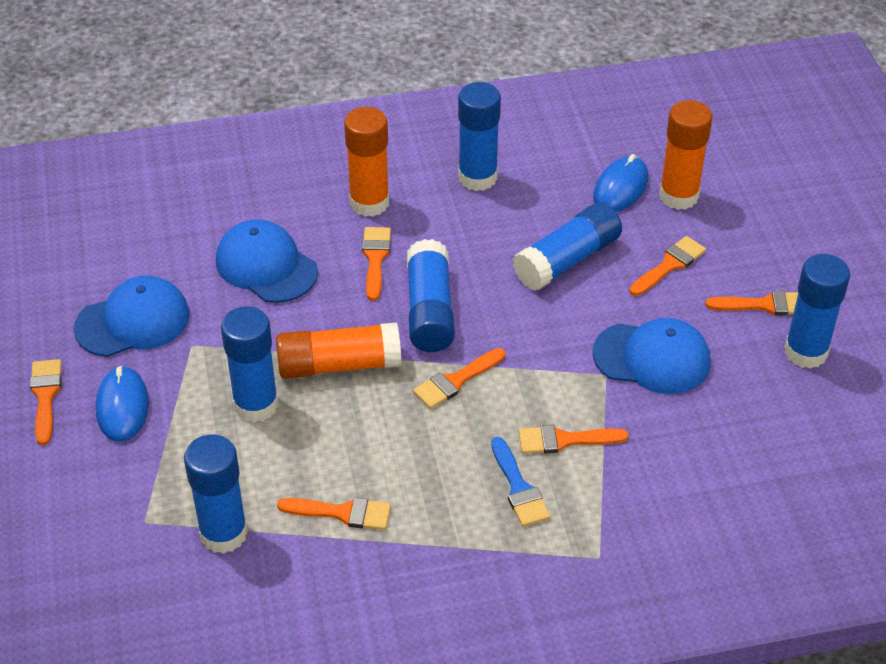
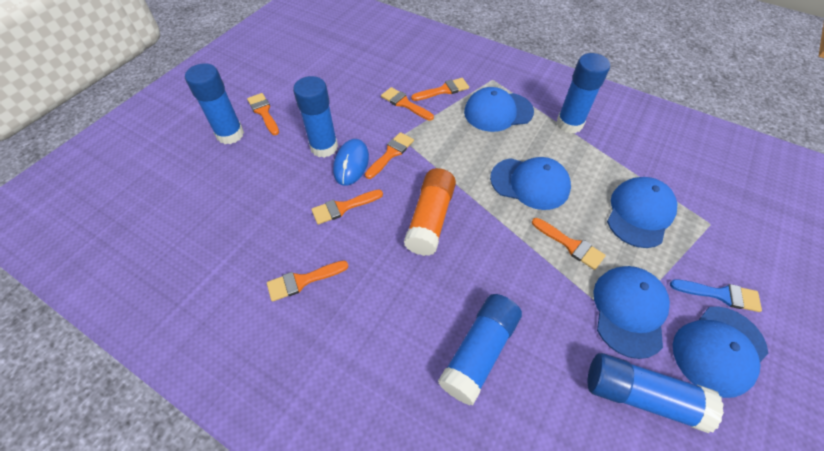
blue cap: 3 -> 5
blue glue stick: 6 -> 5
blue mouse: 2 -> 1
orange glue stick: 3 -> 1

